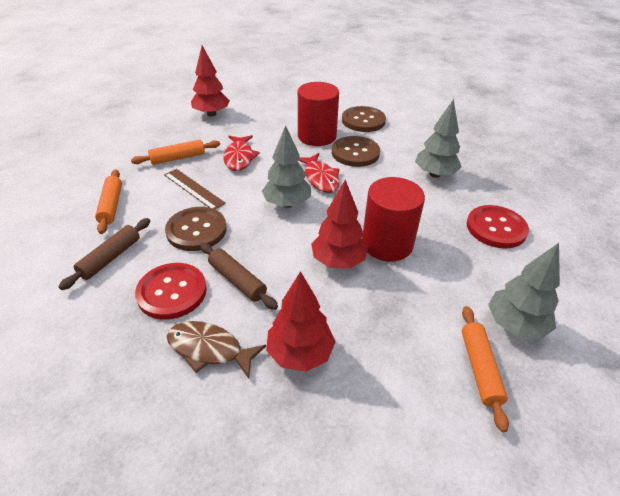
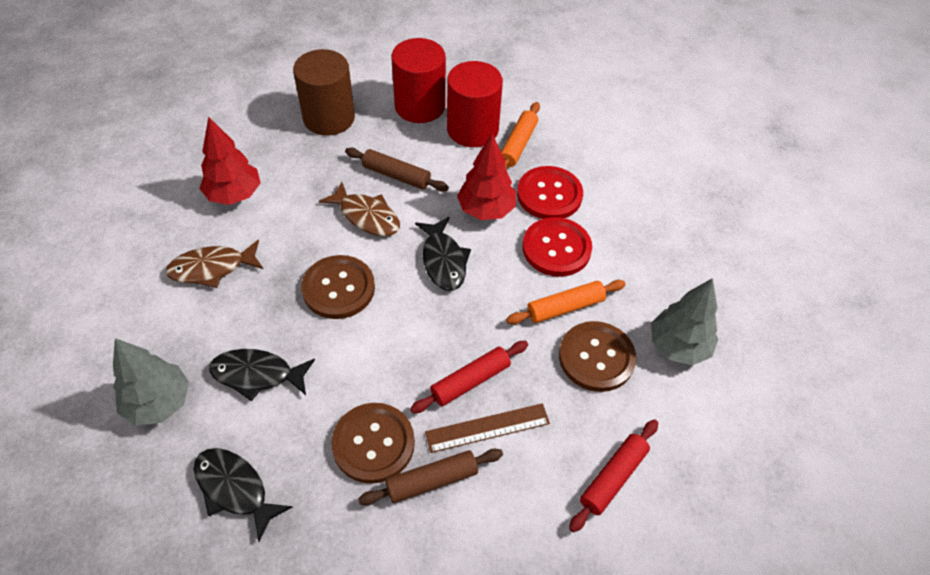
black fish: 0 -> 3
brown cylinder: 0 -> 1
brown fish: 1 -> 2
grey tree: 3 -> 2
orange rolling pin: 3 -> 2
red fish: 2 -> 0
red rolling pin: 0 -> 2
red tree: 3 -> 2

